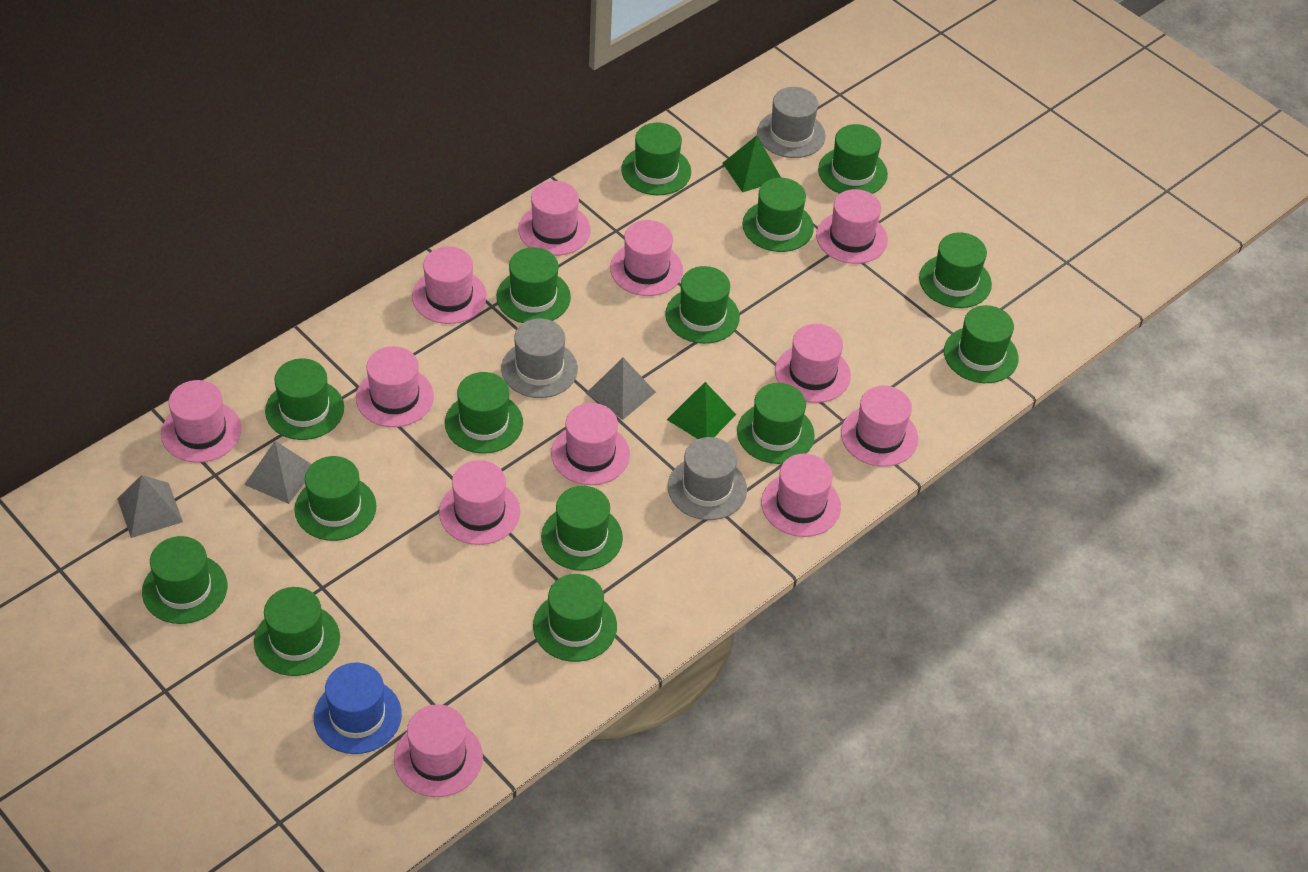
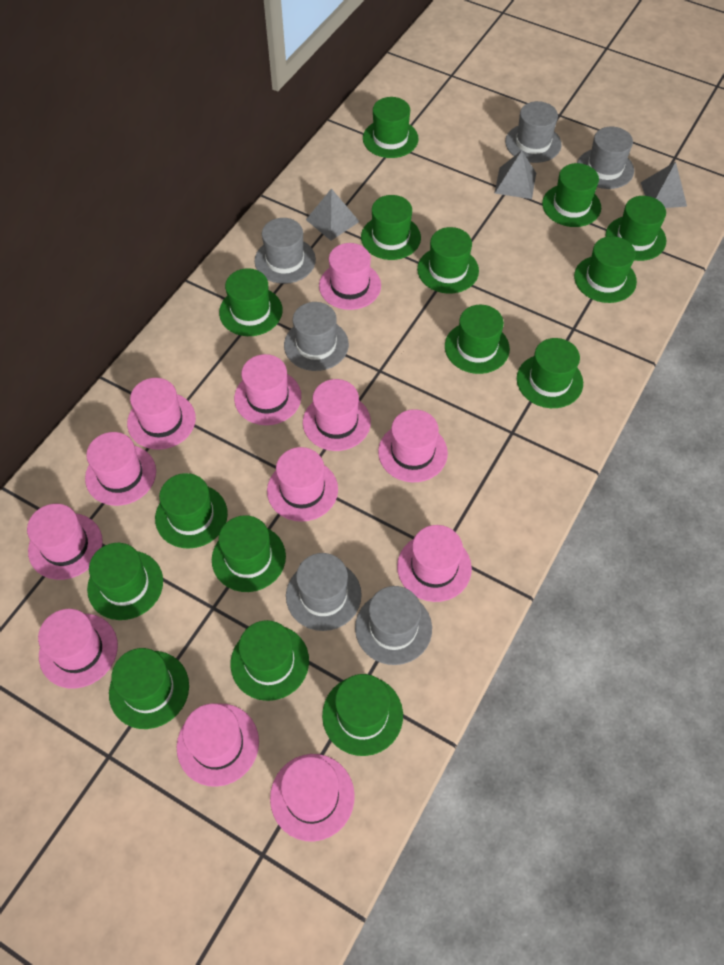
blue hat: 1 -> 0
green pyramid: 2 -> 0
grey hat: 3 -> 6

